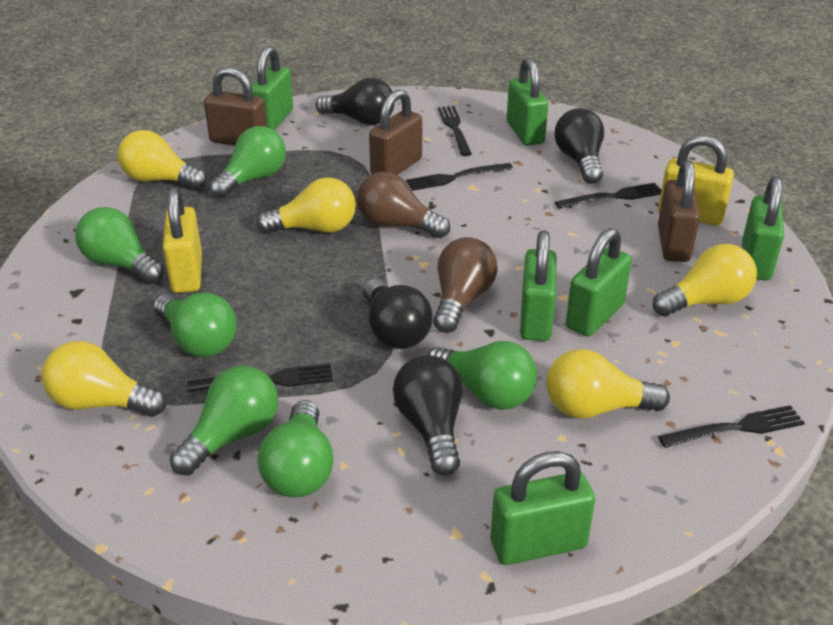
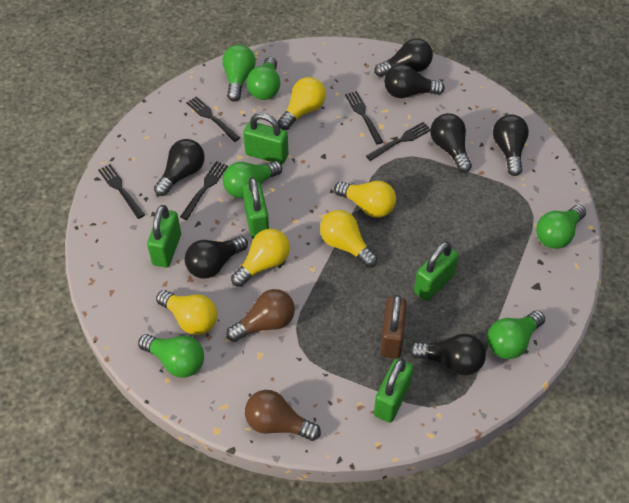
black light bulb: 4 -> 7
brown padlock: 3 -> 1
green padlock: 6 -> 5
yellow padlock: 2 -> 0

